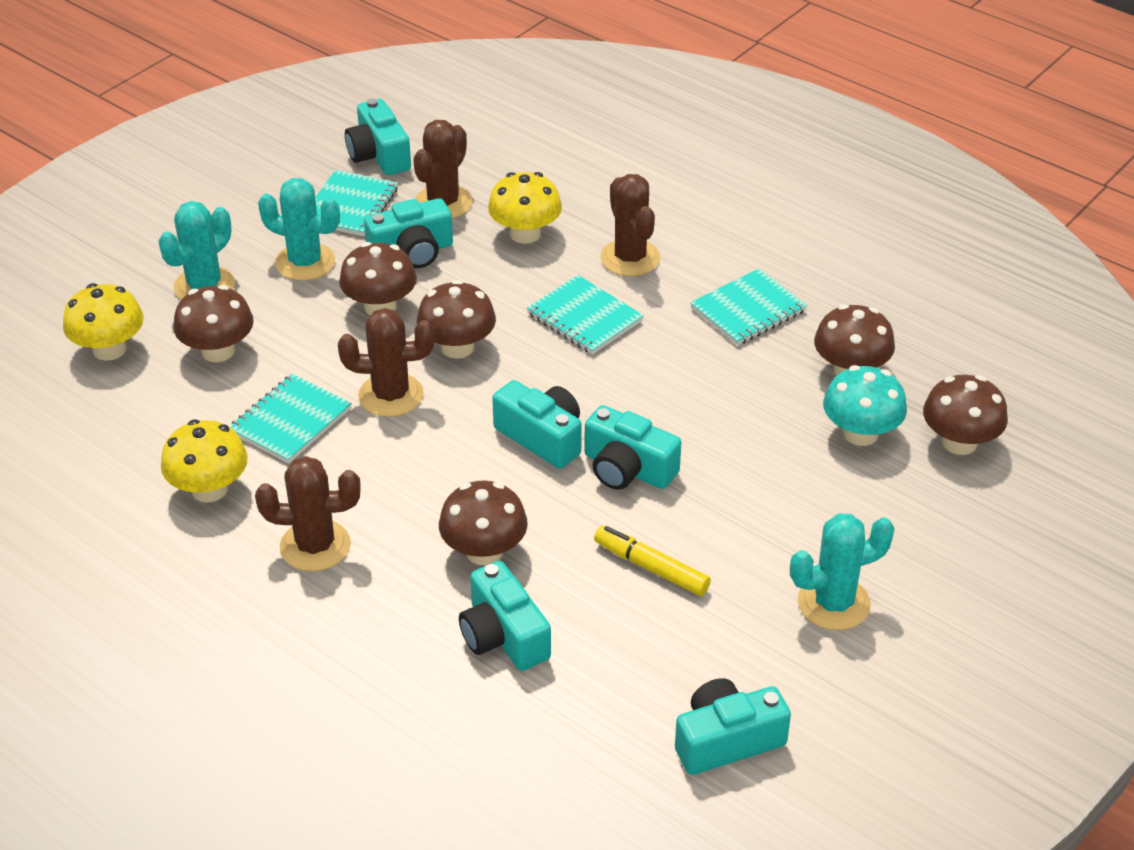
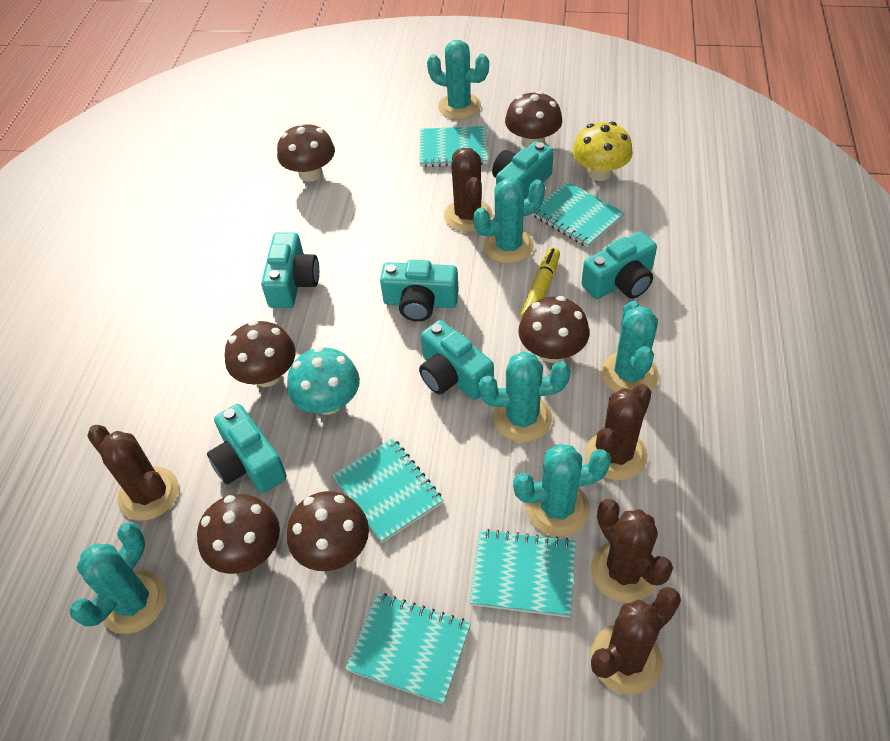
brown cactus: 4 -> 5
turquoise cactus: 3 -> 6
turquoise notebook: 4 -> 5
yellow mushroom: 3 -> 1

